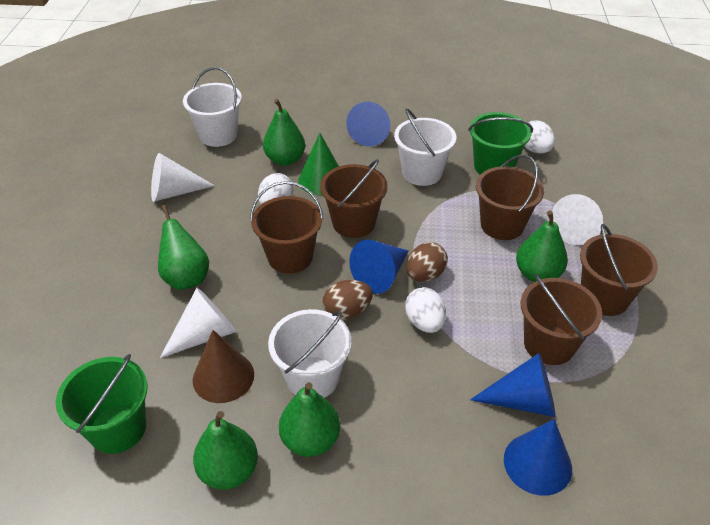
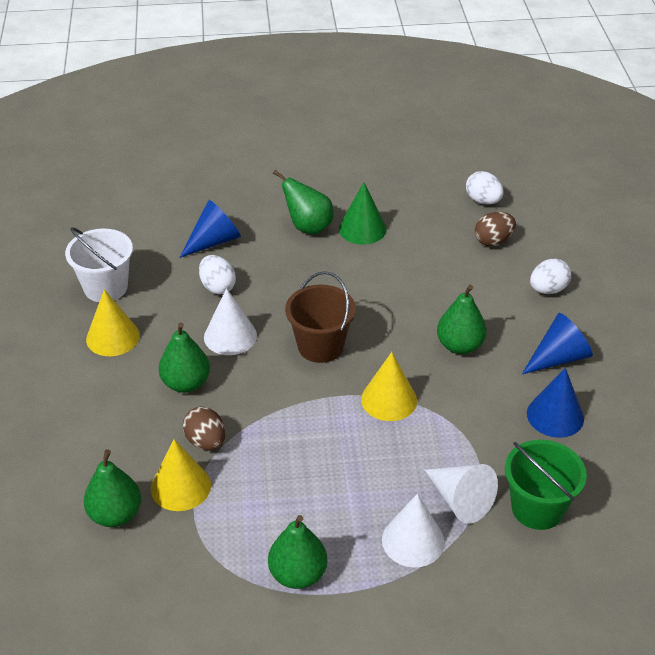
blue cone: 4 -> 3
brown bucket: 5 -> 1
brown cone: 1 -> 0
green bucket: 2 -> 1
white bucket: 3 -> 1
yellow cone: 0 -> 3

